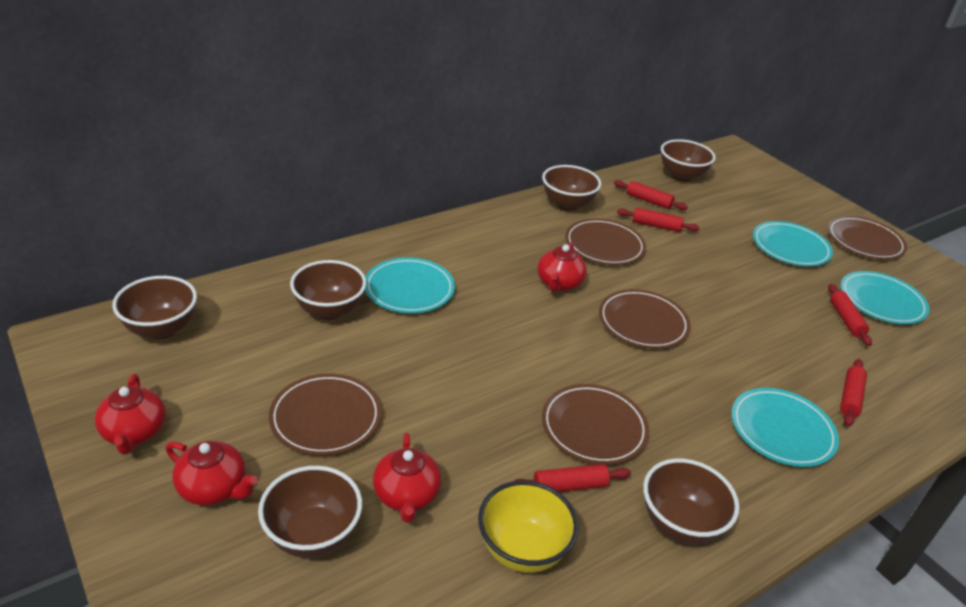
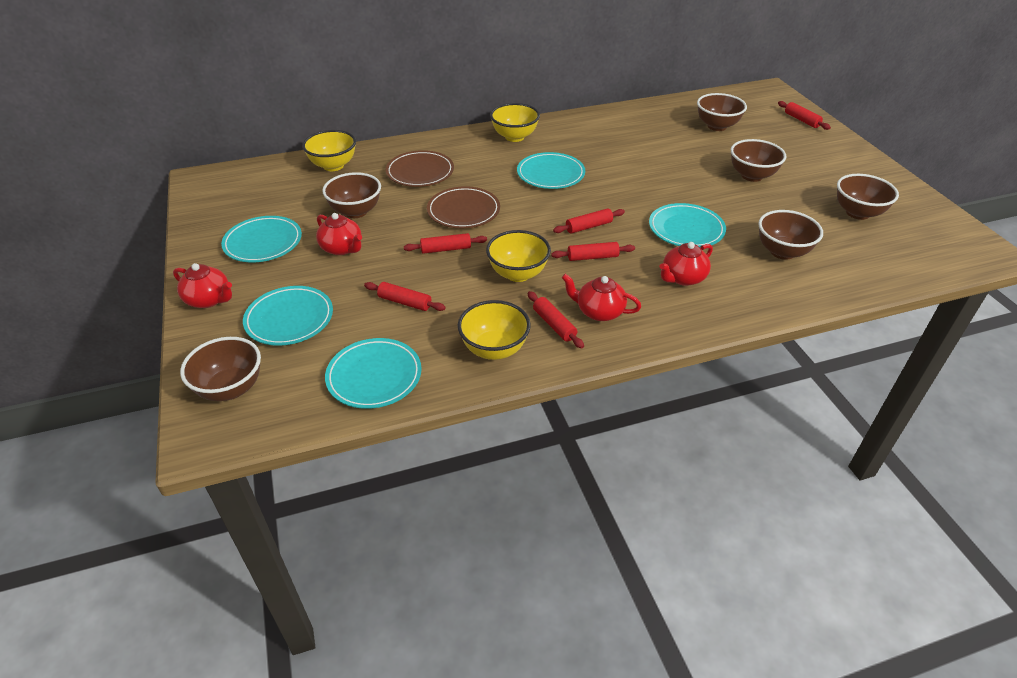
brown plate: 5 -> 2
red rolling pin: 5 -> 6
turquoise plate: 4 -> 5
yellow bowl: 1 -> 4

